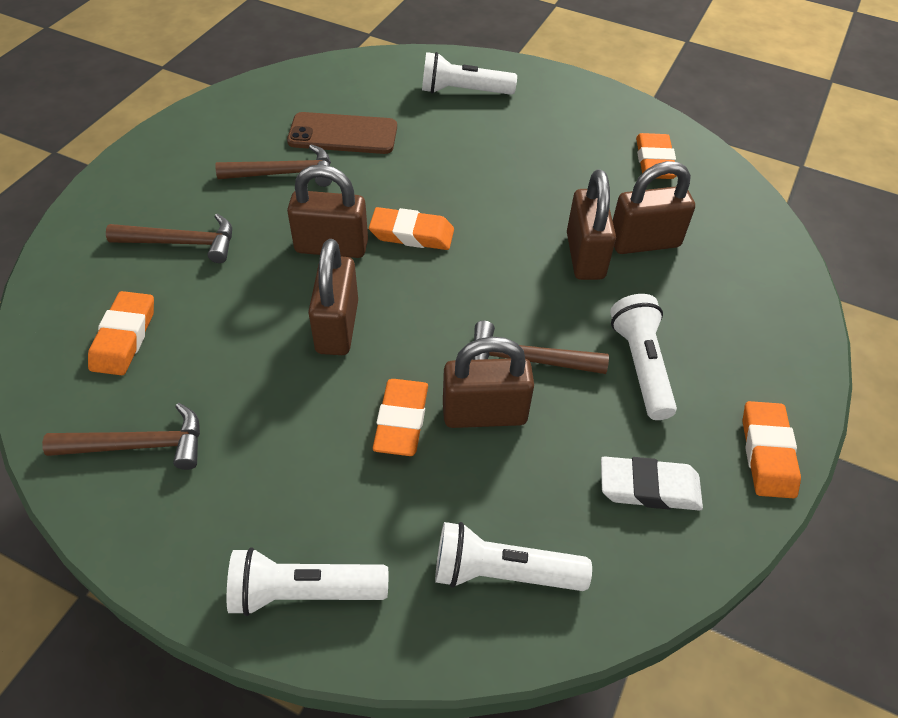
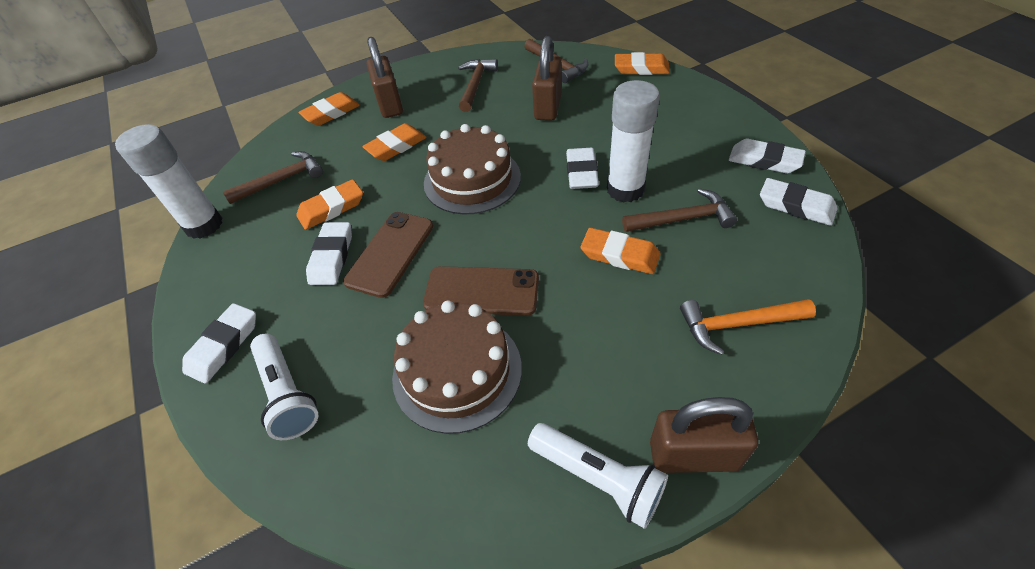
brown cake: 0 -> 2
brown padlock: 5 -> 3
brown phone: 1 -> 2
orange hammer: 0 -> 1
white eraser: 1 -> 5
white flashlight: 4 -> 2
white glue stick: 0 -> 2

